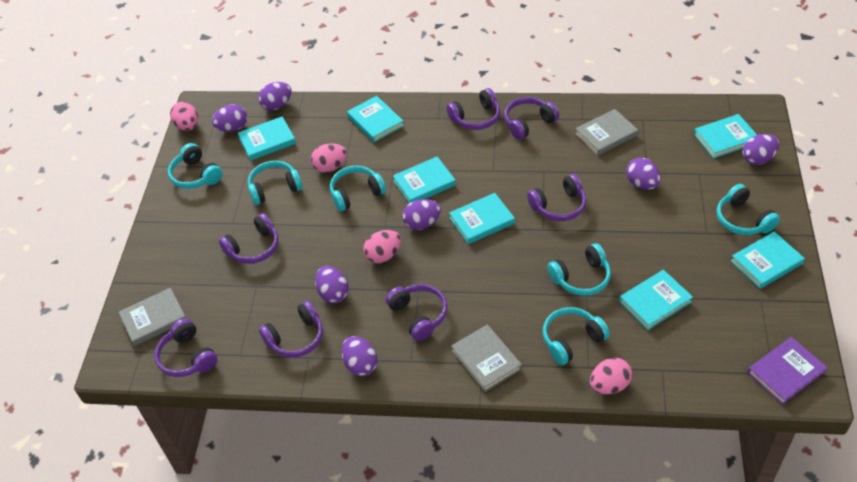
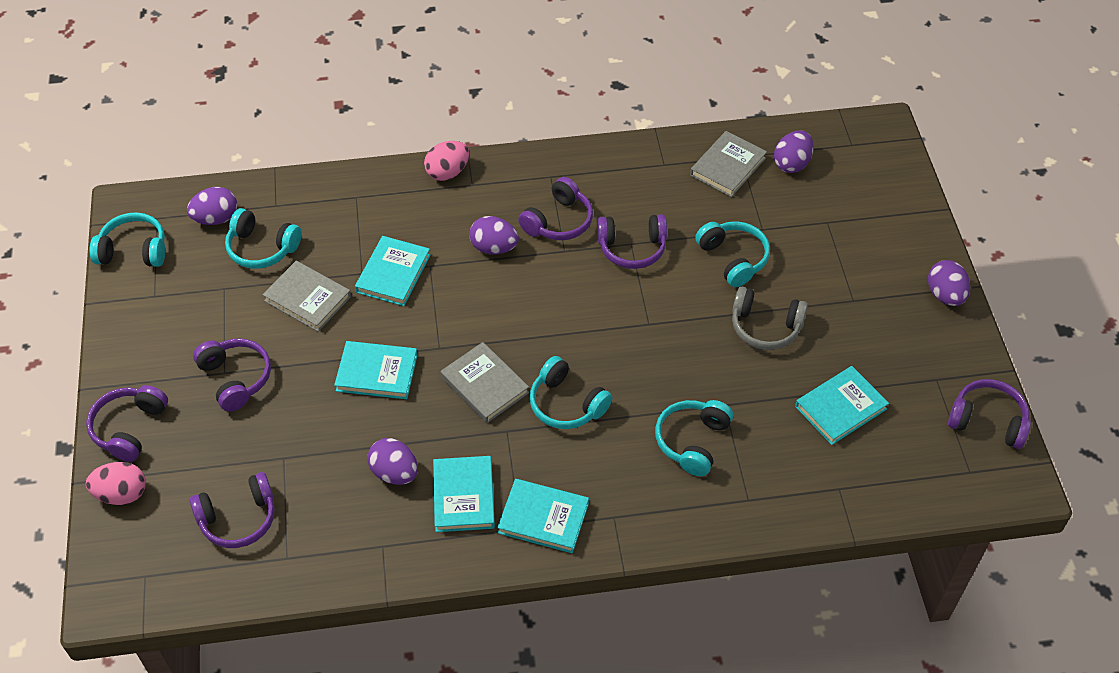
grey headphones: 0 -> 1
pink egg: 4 -> 2
purple book: 1 -> 0
purple egg: 7 -> 5
purple headphones: 7 -> 6
turquoise book: 7 -> 5
turquoise headphones: 6 -> 5

